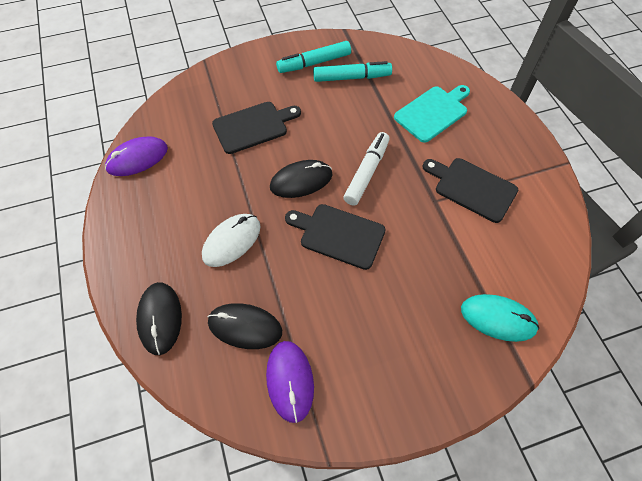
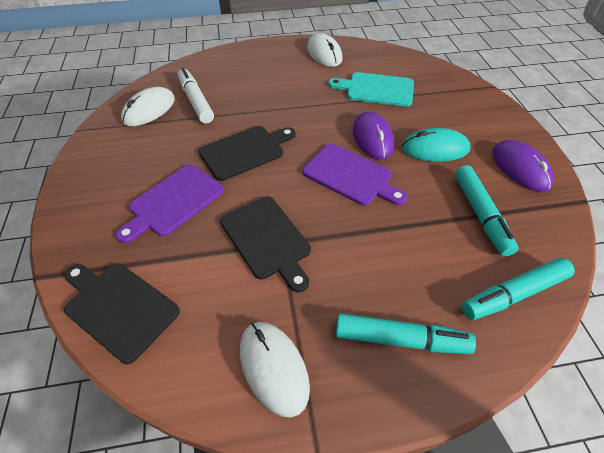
black mouse: 3 -> 0
purple cutting board: 0 -> 2
turquoise marker: 2 -> 3
white mouse: 1 -> 3

